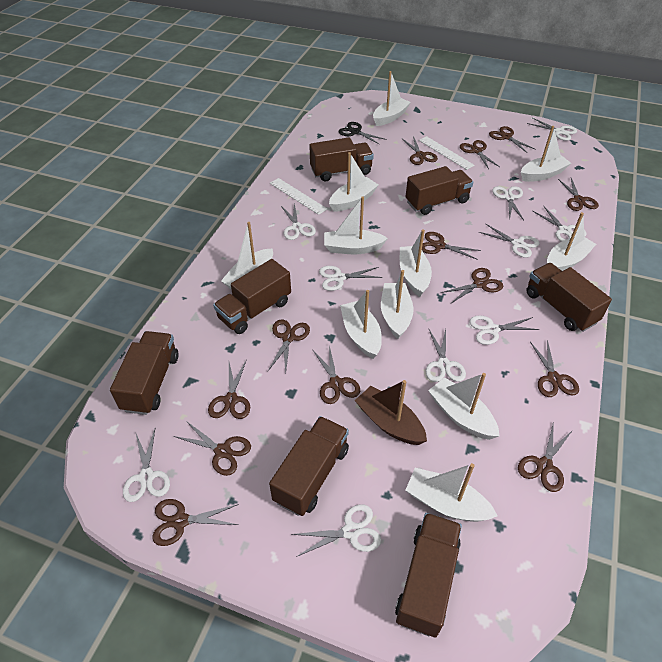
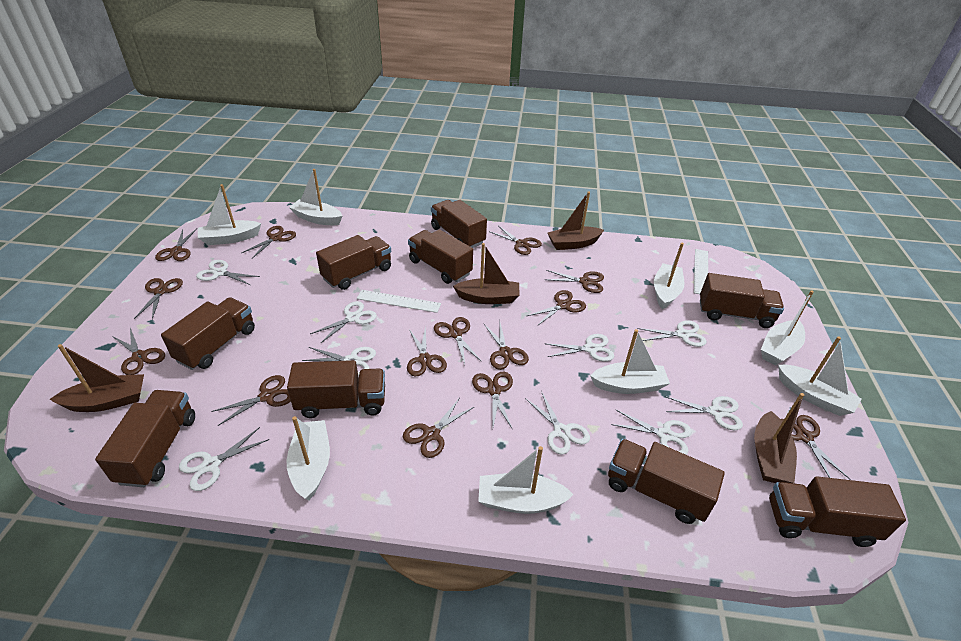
black scissors: 1 -> 0
brown boat: 1 -> 4
brown scissors: 13 -> 14
brown truck: 7 -> 9
white boat: 11 -> 8
white scissors: 10 -> 9

